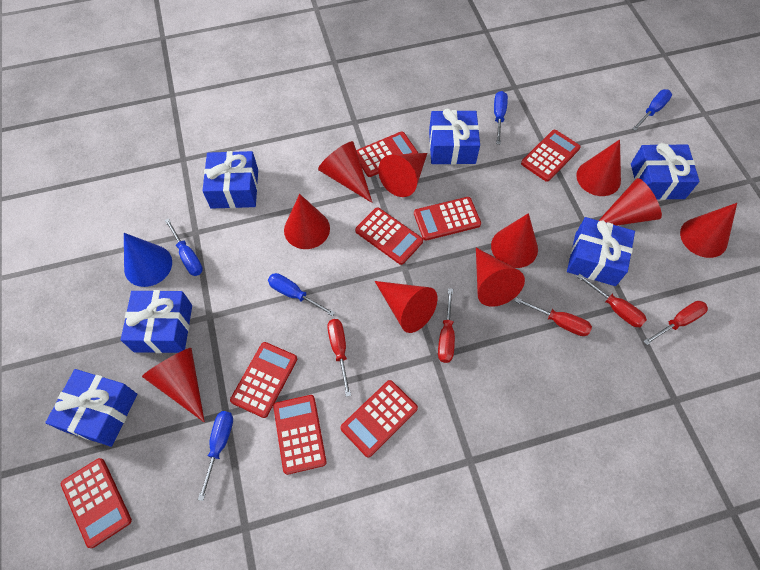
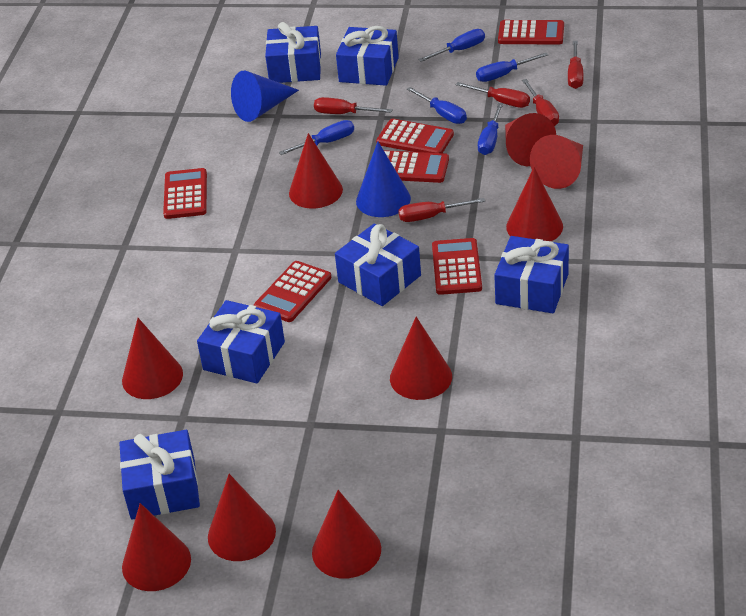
blue cone: 1 -> 2
red calculator: 8 -> 6
red cone: 10 -> 9

